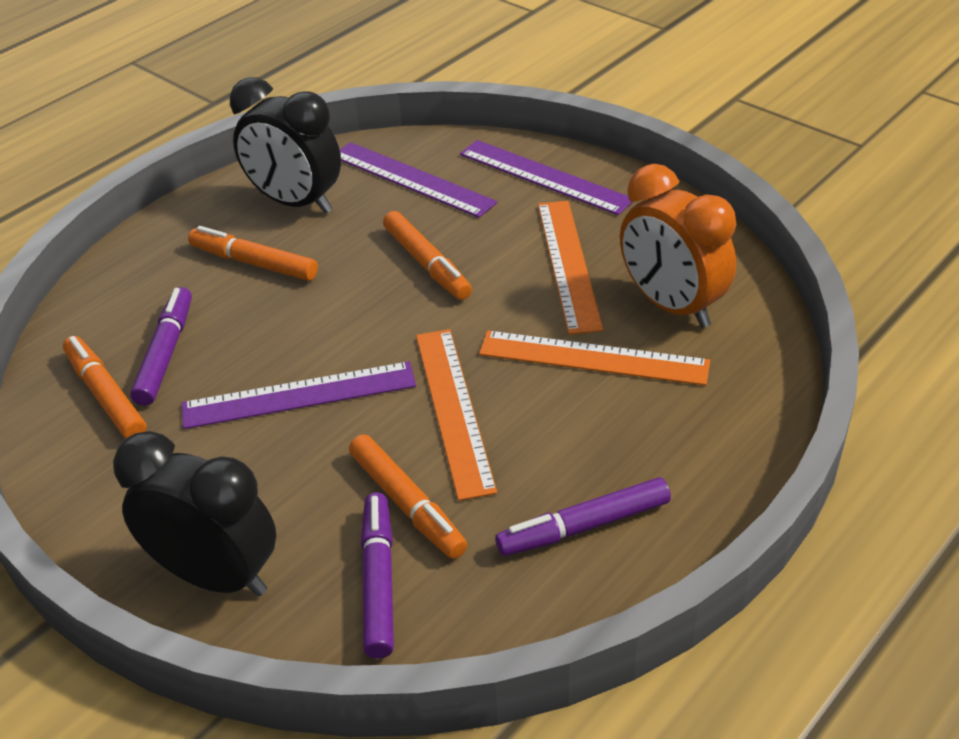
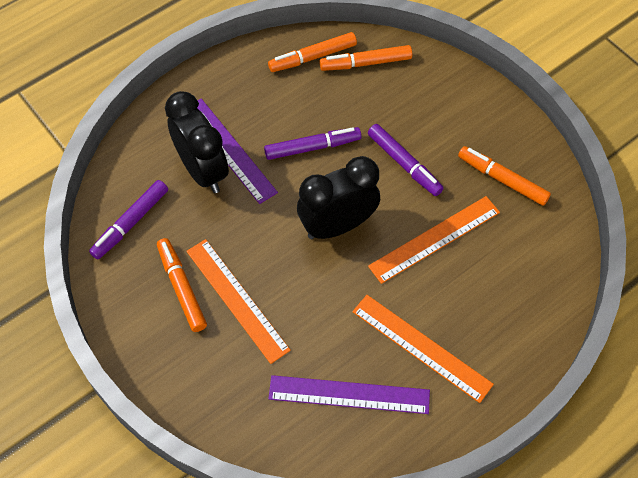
orange clock: 1 -> 0
purple ruler: 3 -> 2

